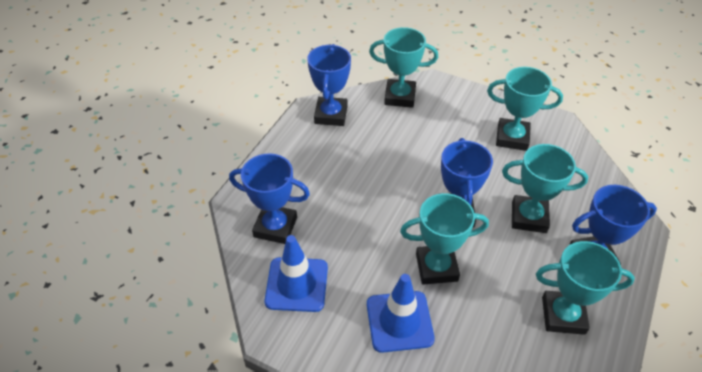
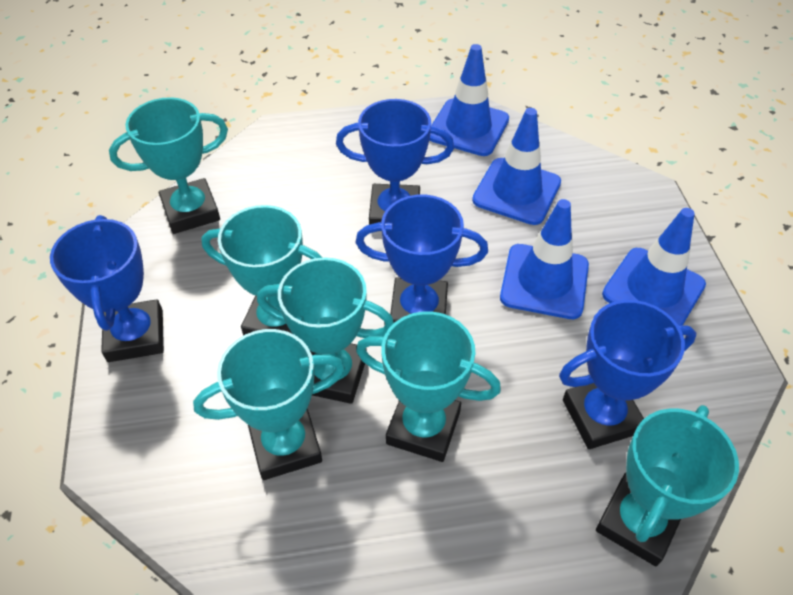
blue traffic cone: 2 -> 4
turquoise trophy: 5 -> 6

